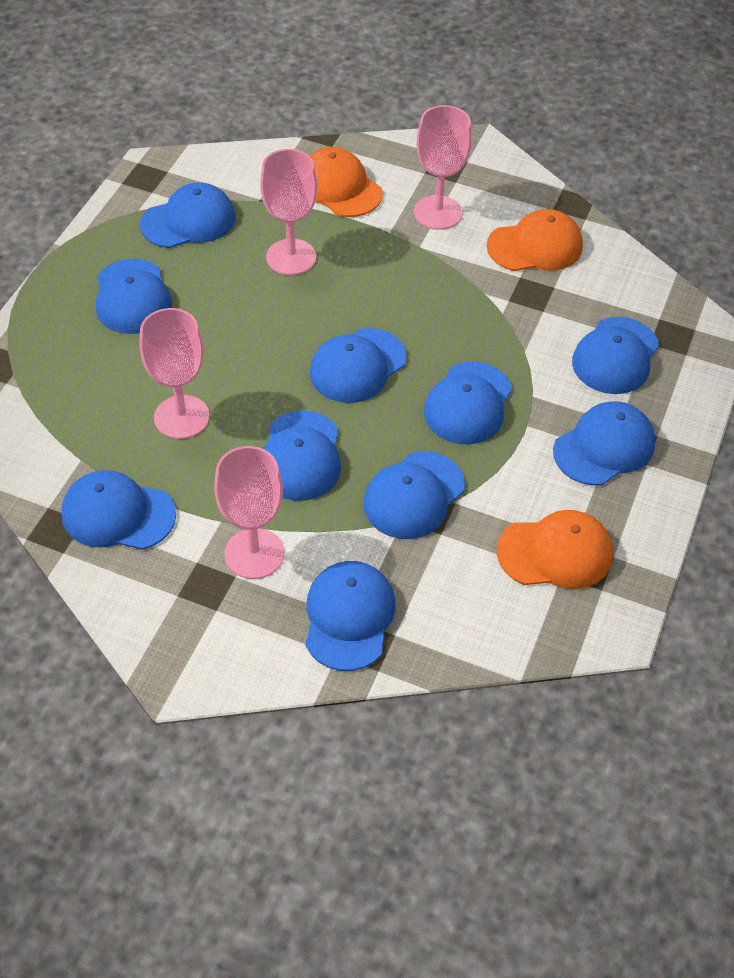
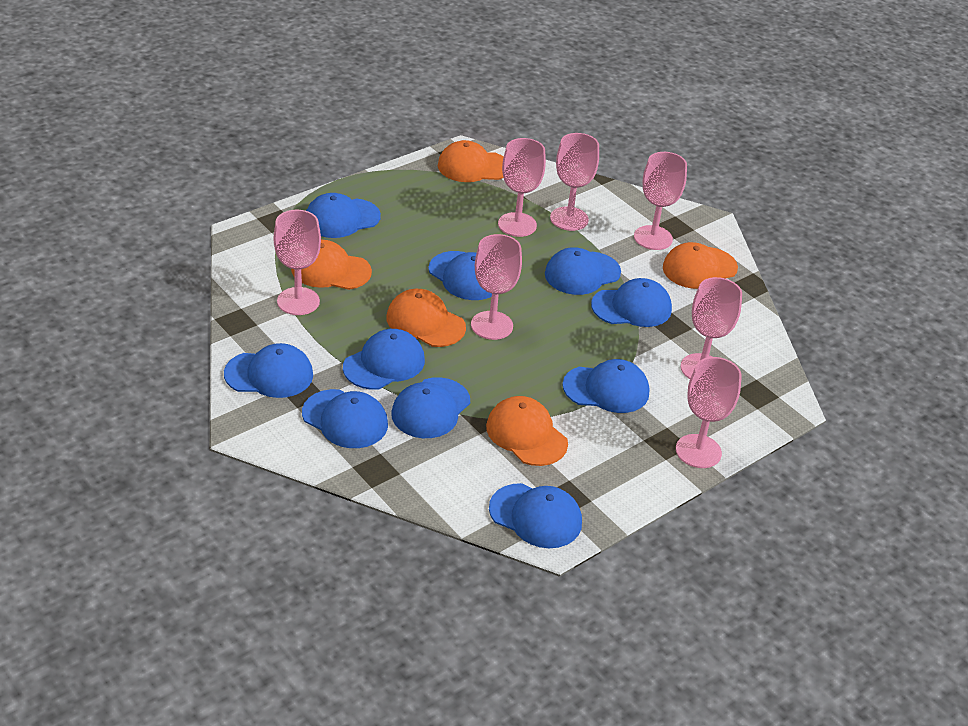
orange cap: 3 -> 5
pink goblet: 4 -> 7

